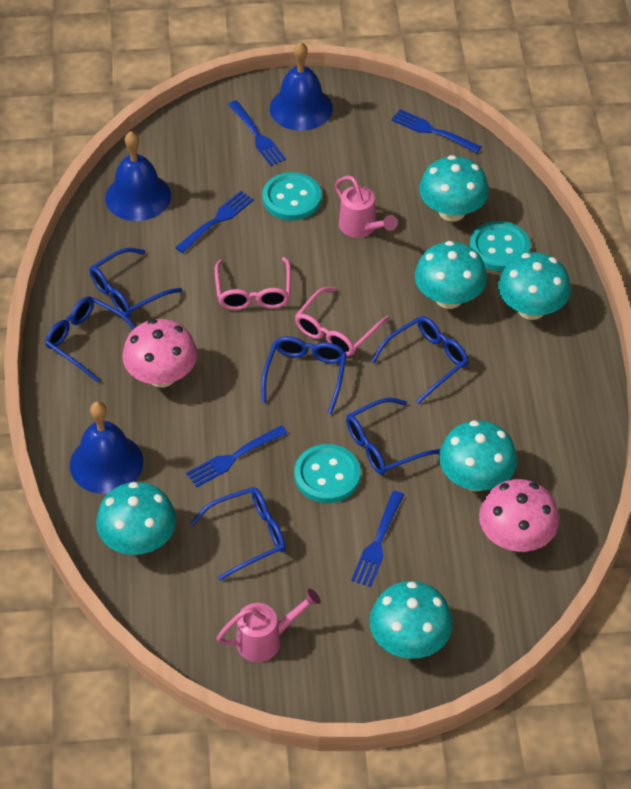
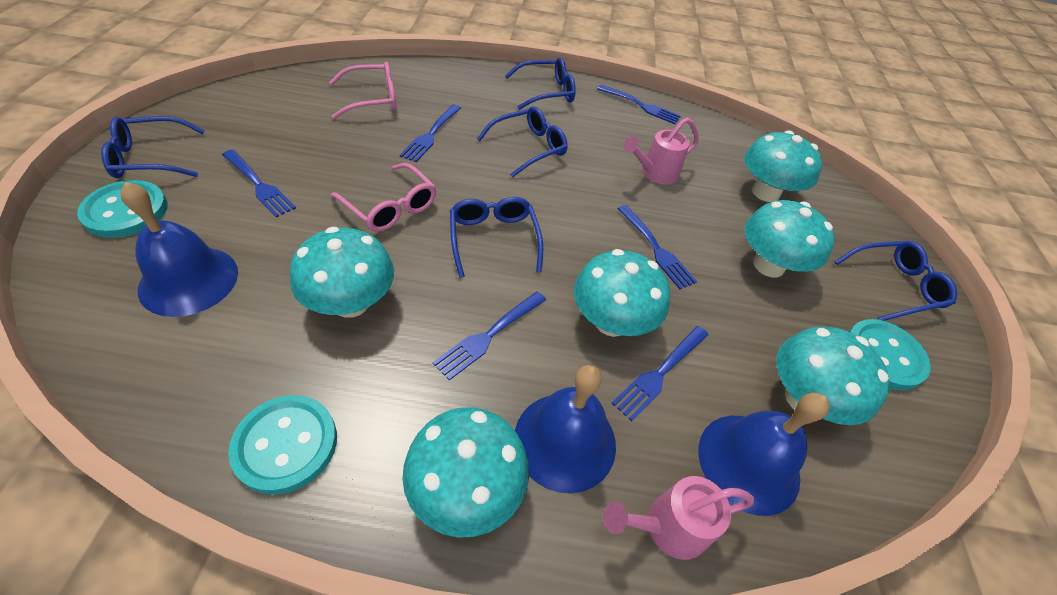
blue fork: 5 -> 6
blue glasses: 6 -> 5
pink mushroom: 2 -> 0

